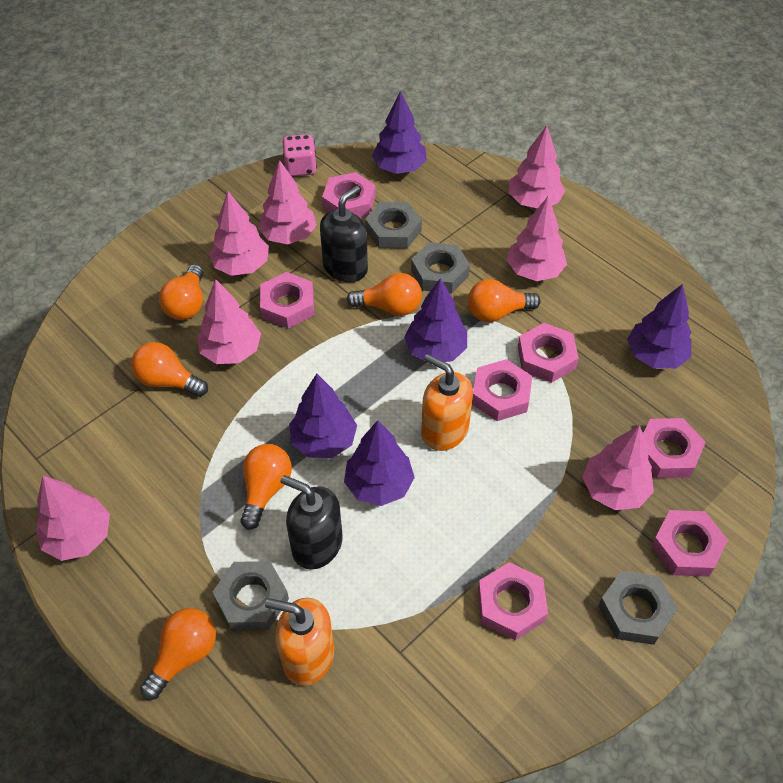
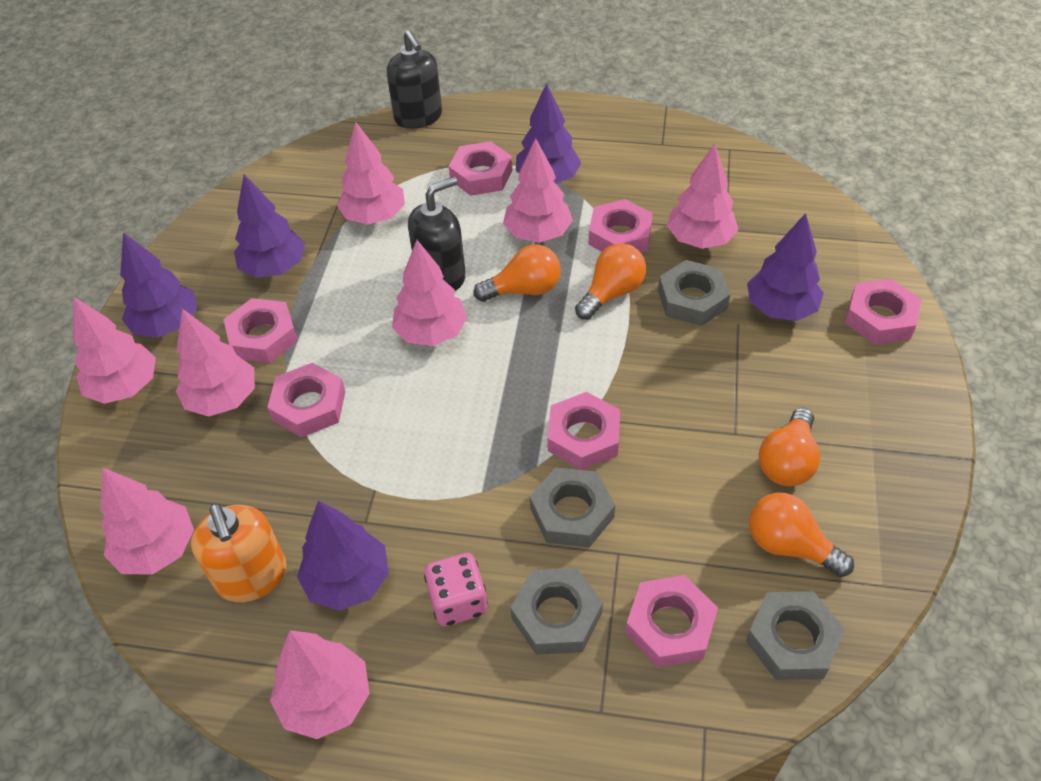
orange light bulb: 6 -> 4
orange soap dispenser: 2 -> 1
pink tree: 7 -> 8

